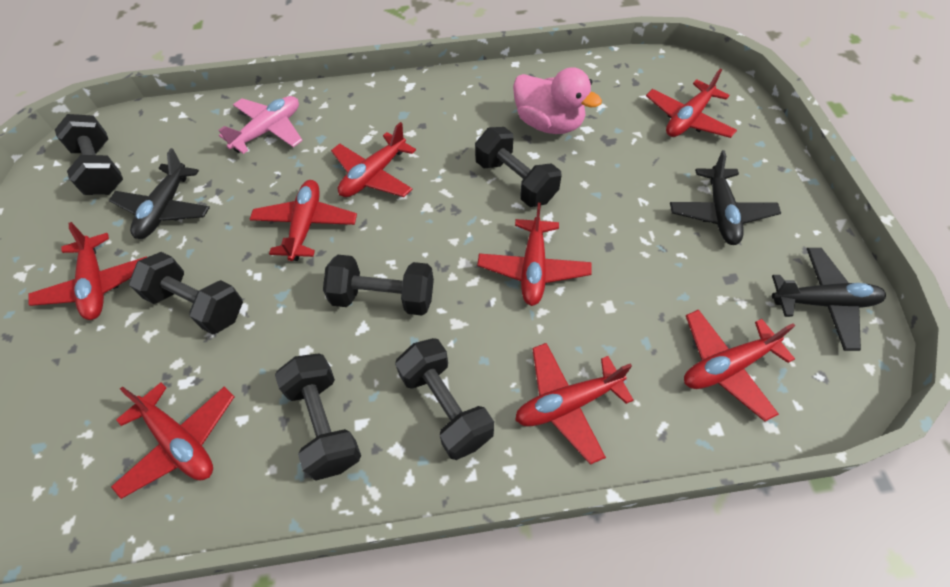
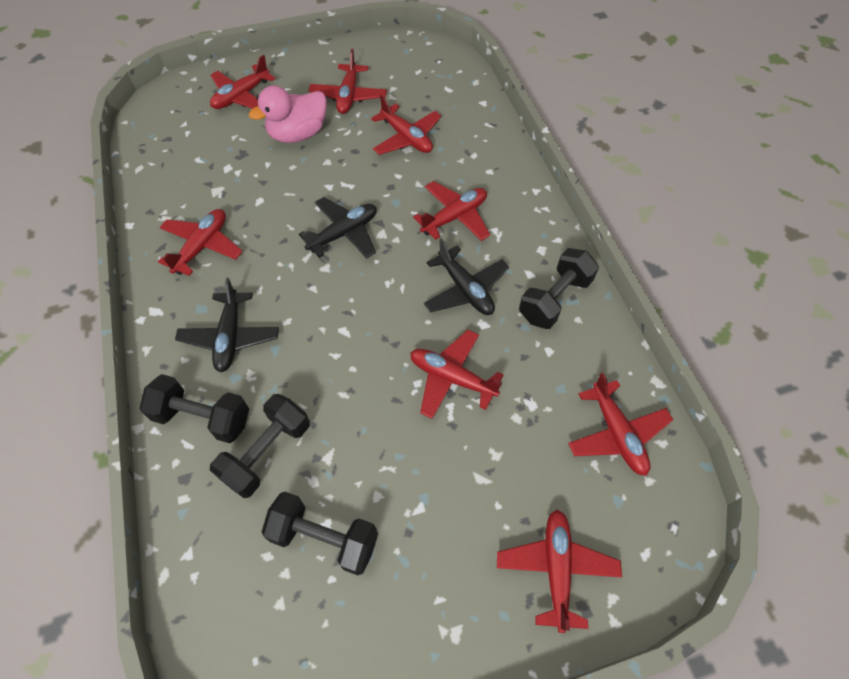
black dumbbell: 6 -> 4
pink plane: 1 -> 0

